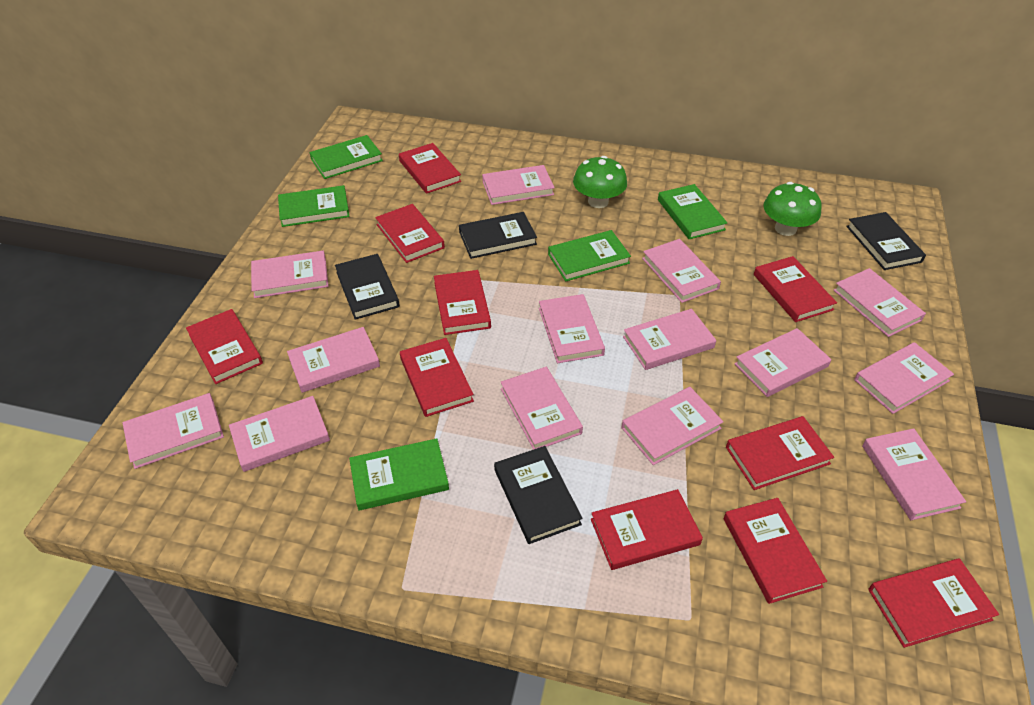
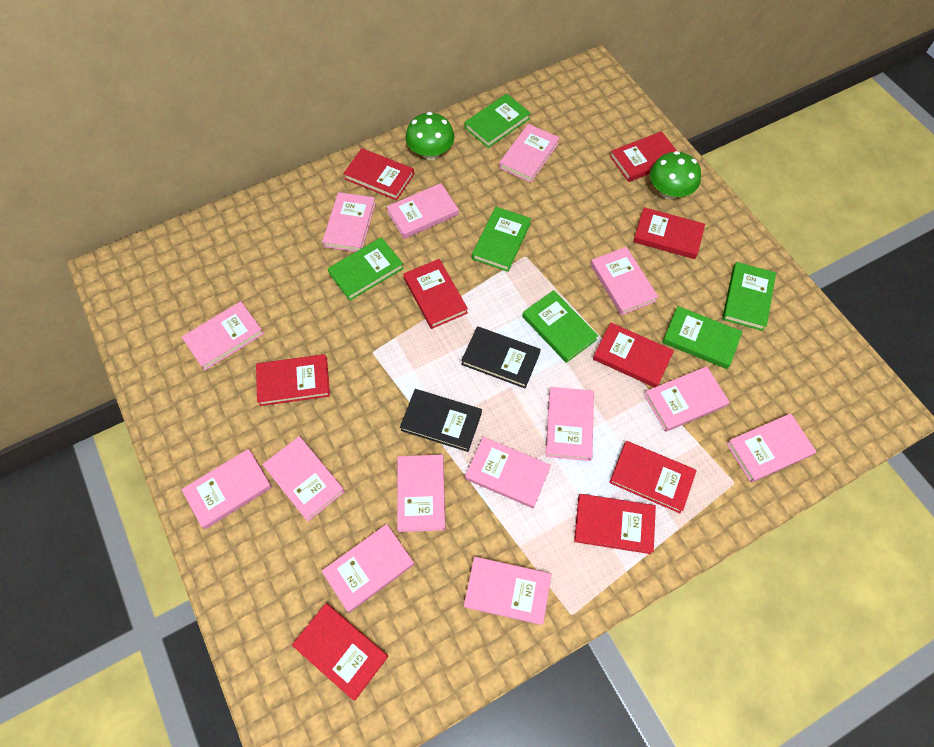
black book: 4 -> 2
green book: 5 -> 6
red book: 10 -> 9

